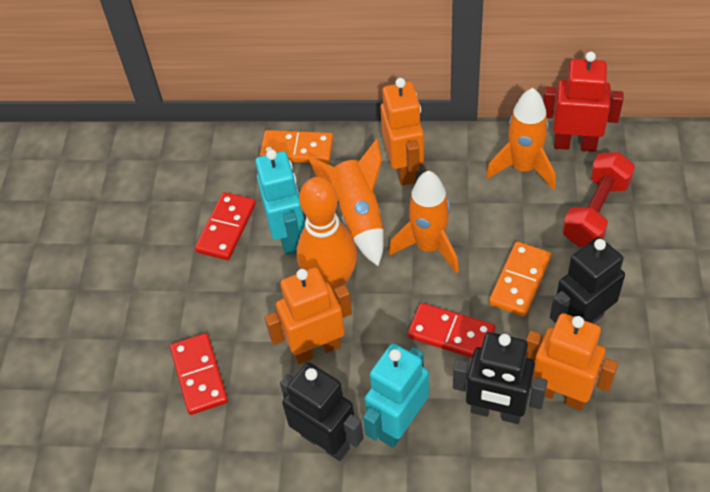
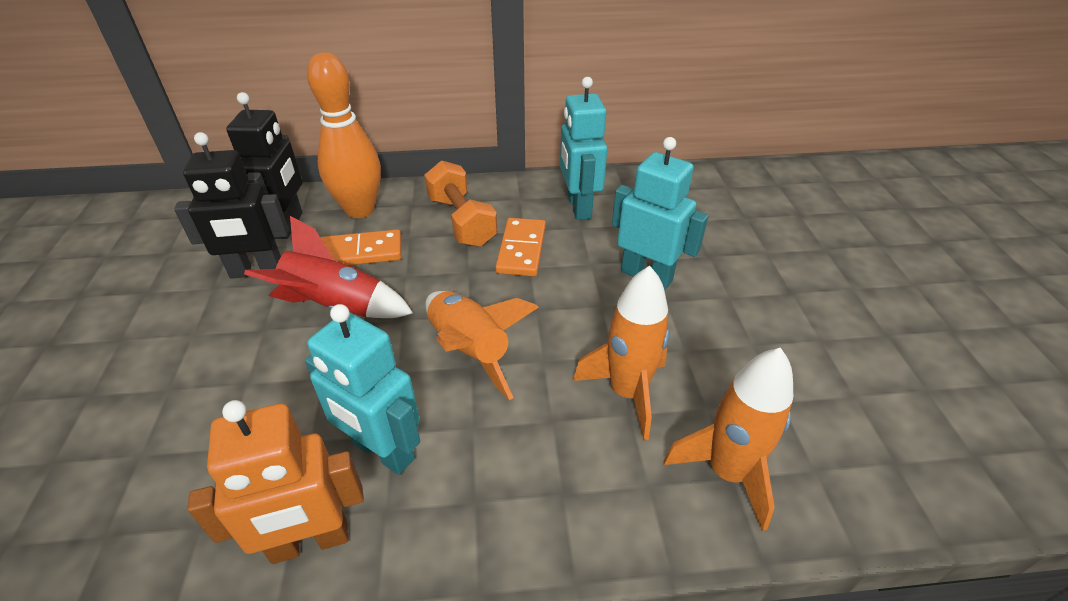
black robot: 3 -> 2
orange dumbbell: 0 -> 1
orange robot: 3 -> 1
red domino: 3 -> 0
red dumbbell: 1 -> 0
red robot: 1 -> 0
red rocket: 0 -> 1
turquoise robot: 2 -> 3

